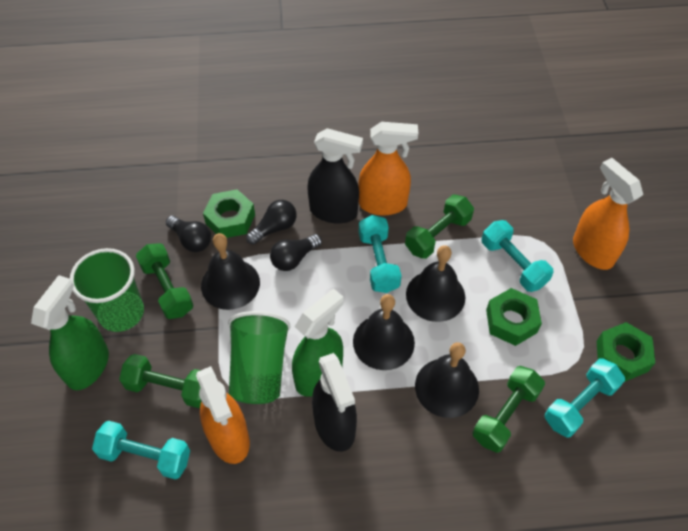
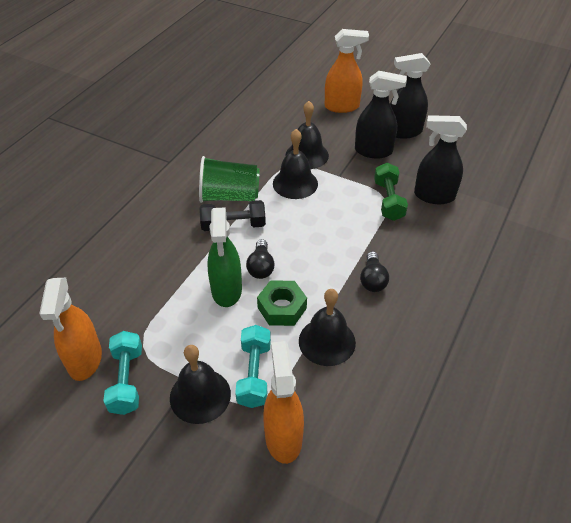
black dumbbell: 0 -> 1
black light bulb: 3 -> 2
black spray bottle: 2 -> 3
green cup: 2 -> 1
green dumbbell: 4 -> 1
green nut: 3 -> 1
green spray bottle: 2 -> 1
turquoise dumbbell: 4 -> 2

